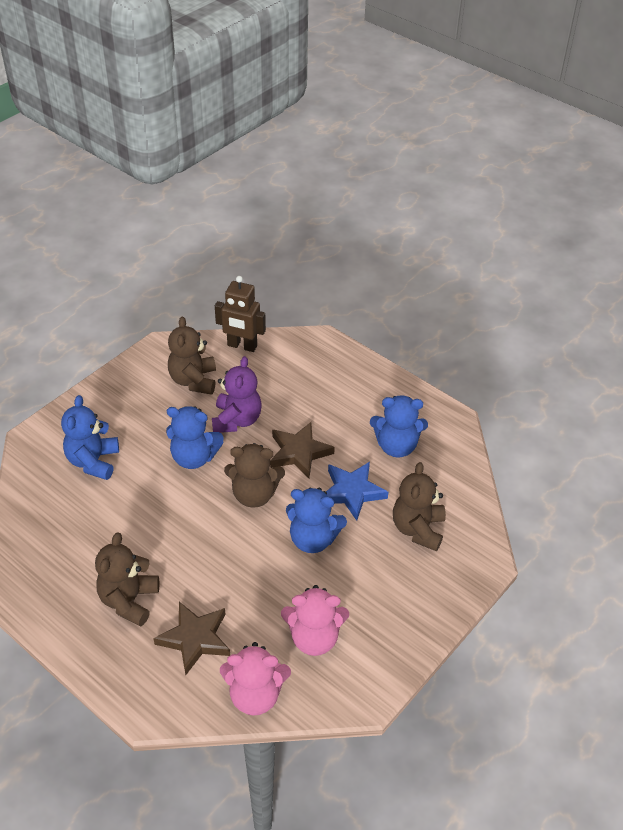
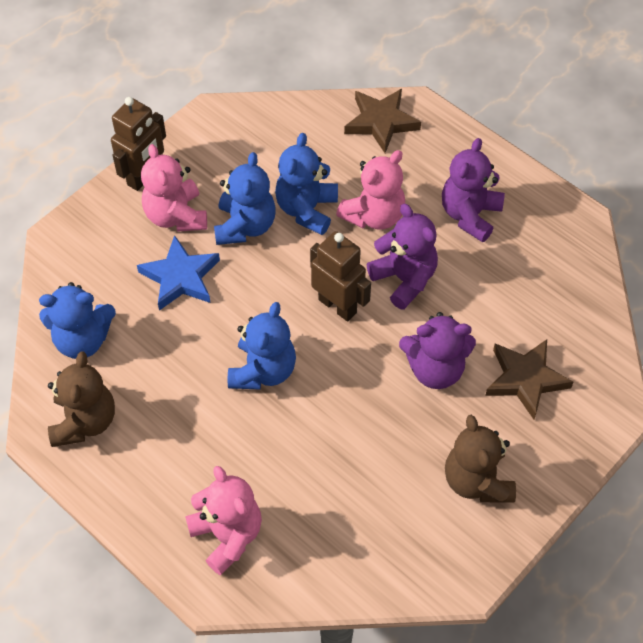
brown robot: 1 -> 2
brown teddy bear: 4 -> 2
pink teddy bear: 2 -> 3
purple teddy bear: 1 -> 3

